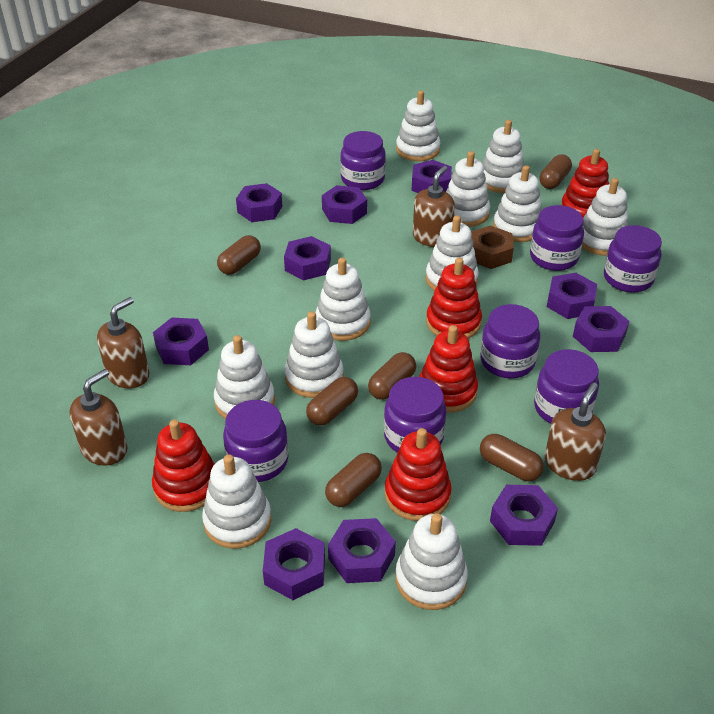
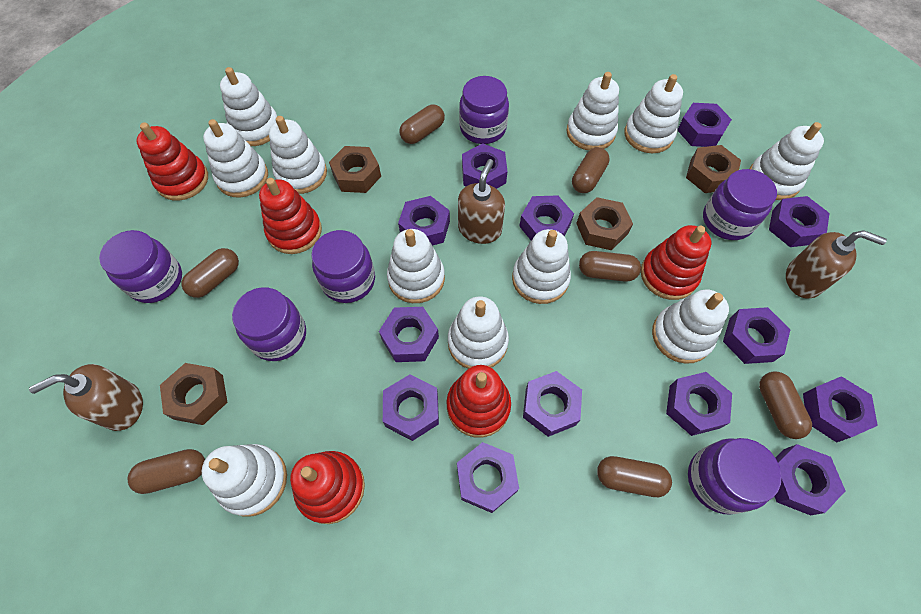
brown capsule: 6 -> 7
brown nut: 1 -> 4
brown soap dispenser: 4 -> 3
purple jar: 7 -> 6
purple nut: 10 -> 13

